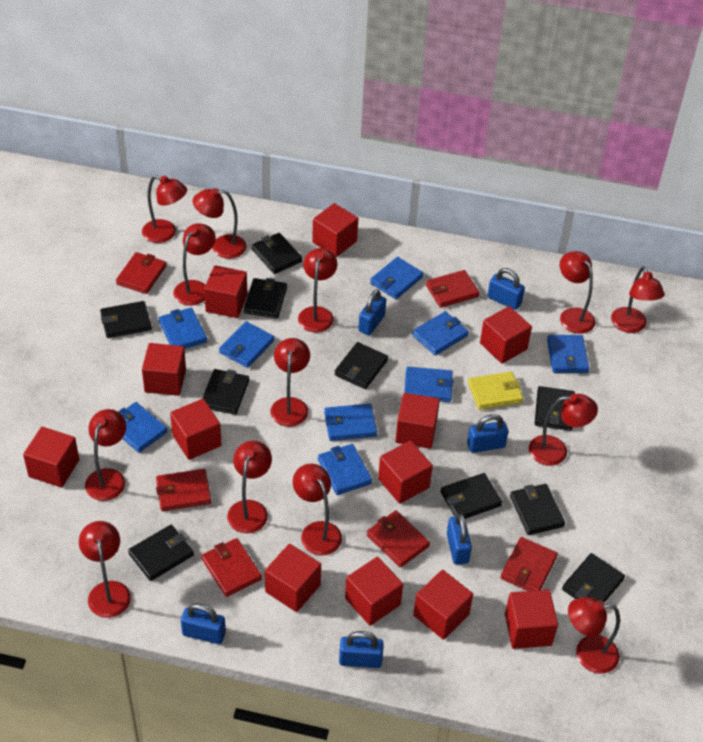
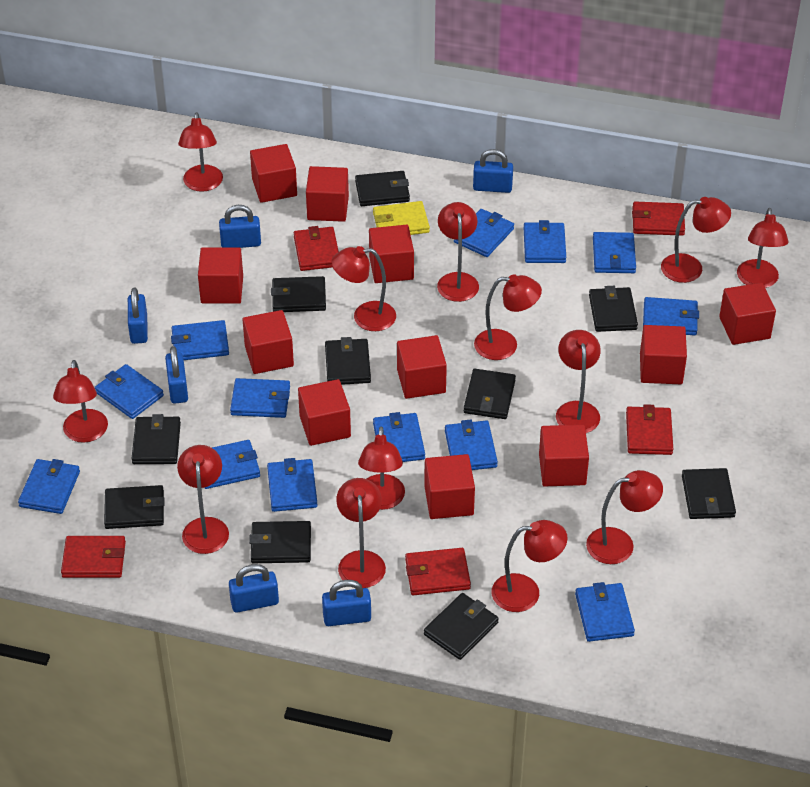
blue wallet: 9 -> 13
red cube: 12 -> 11
red wallet: 6 -> 5

